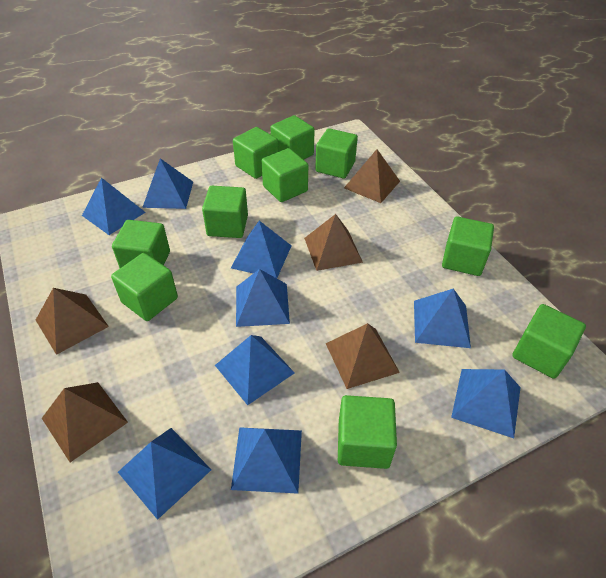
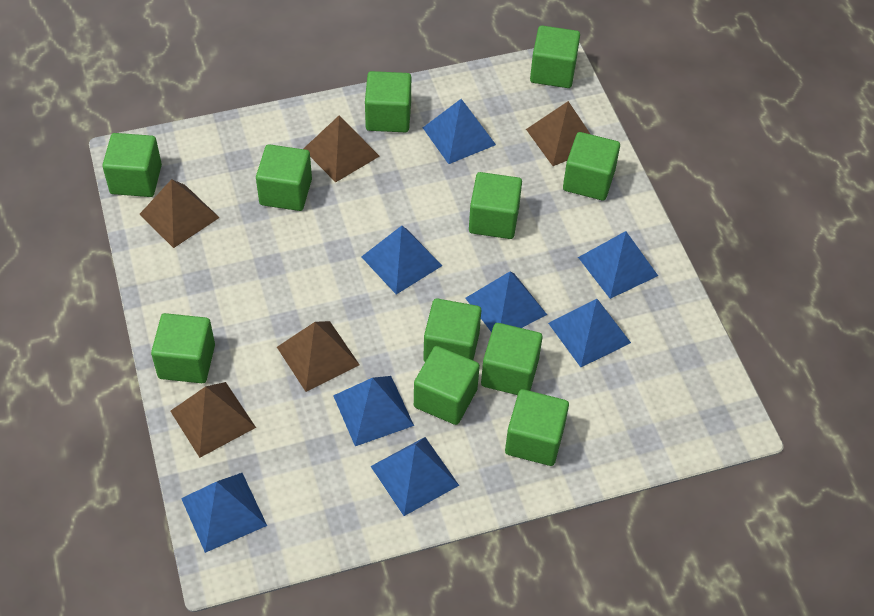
blue pyramid: 9 -> 8
green cube: 10 -> 11

